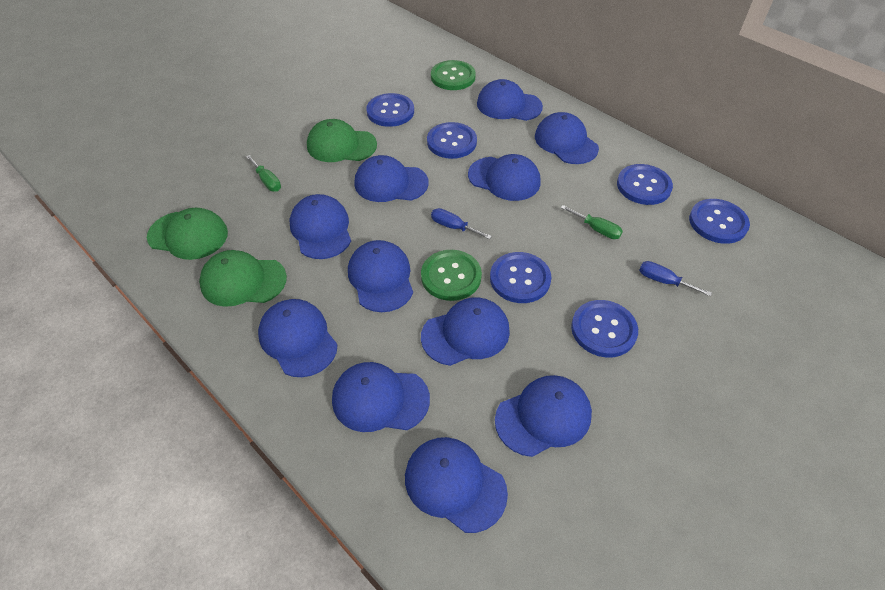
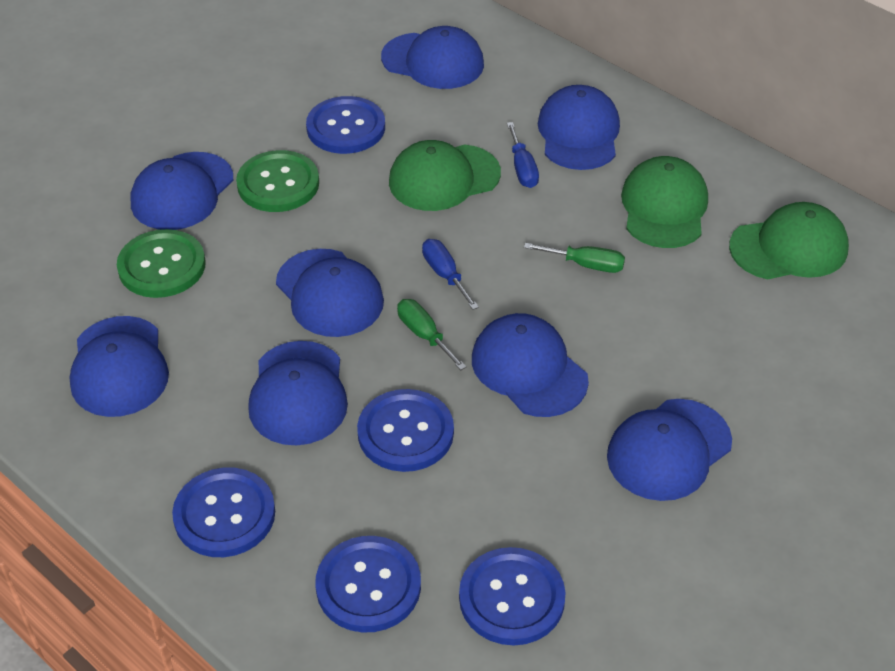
blue button: 6 -> 5
blue cap: 11 -> 8

